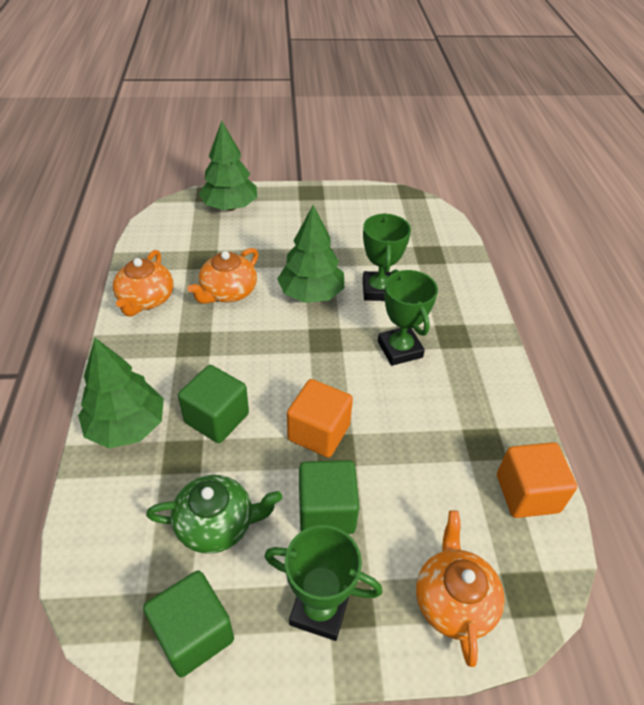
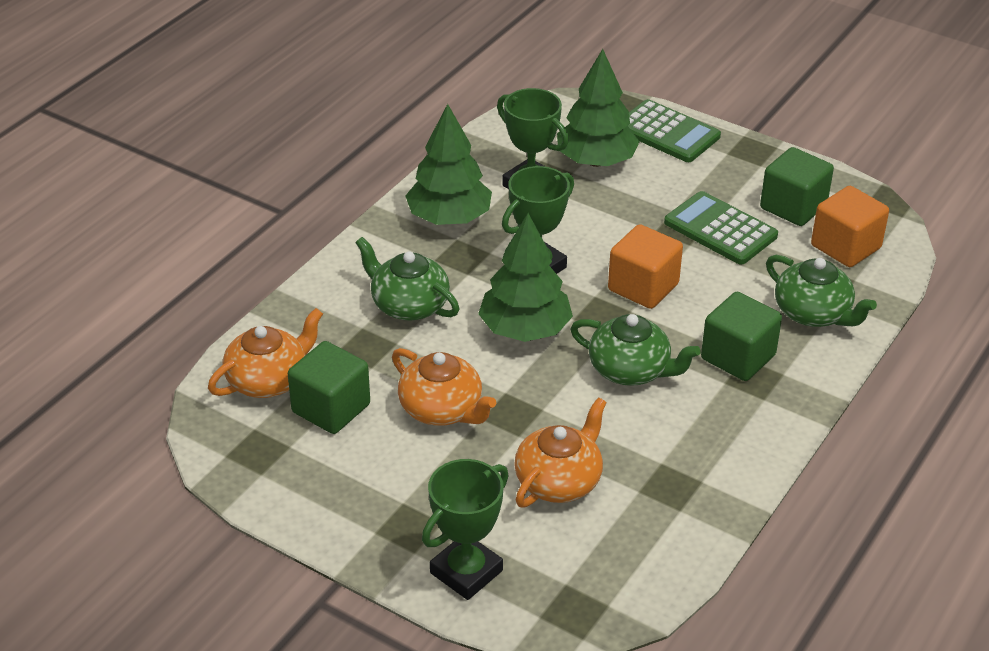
green calculator: 0 -> 2
green teapot: 1 -> 3

